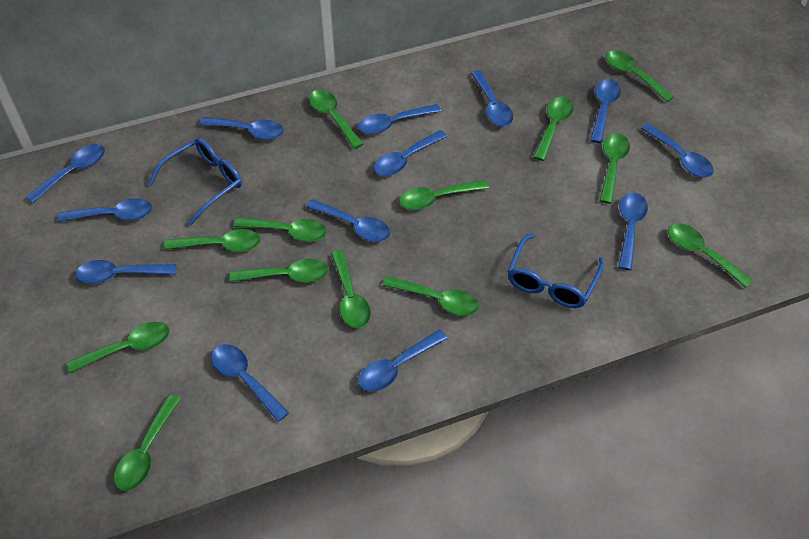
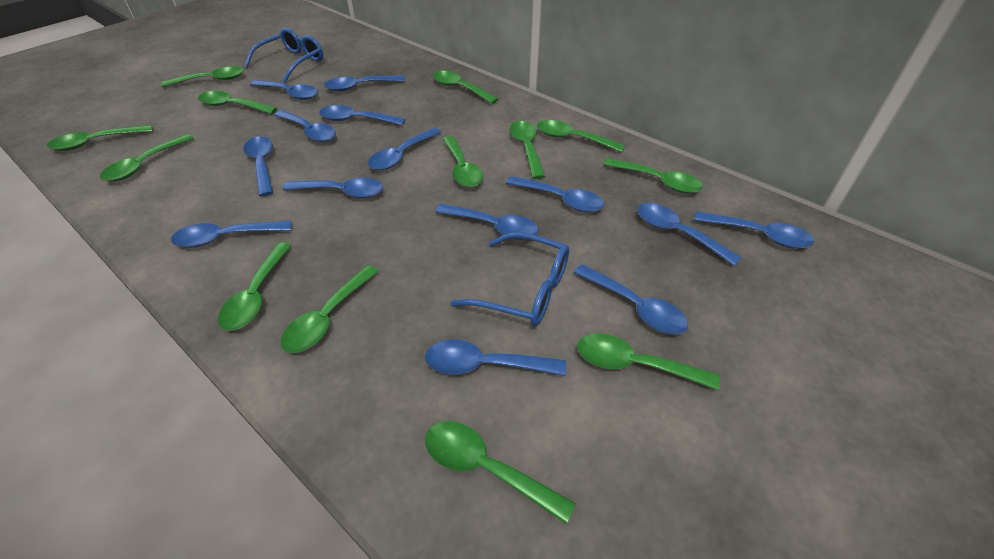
blue spoon: 13 -> 14

